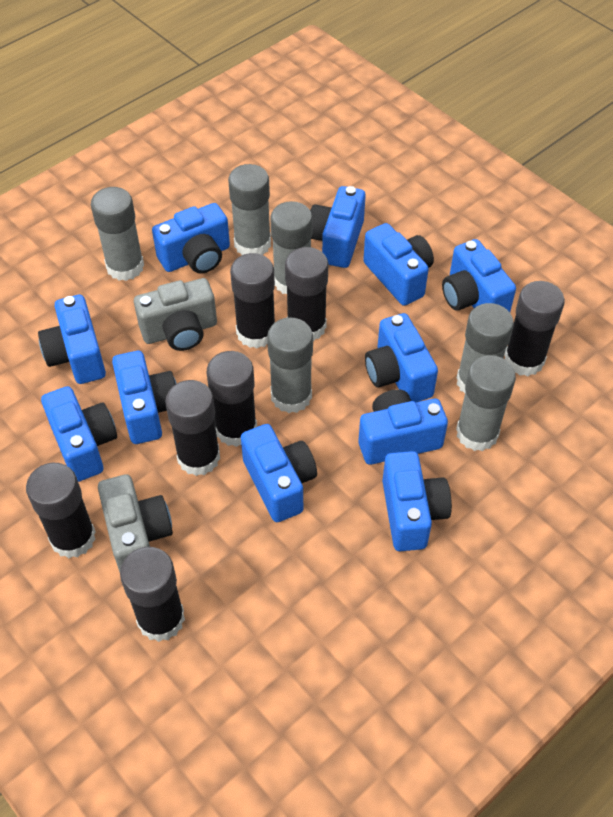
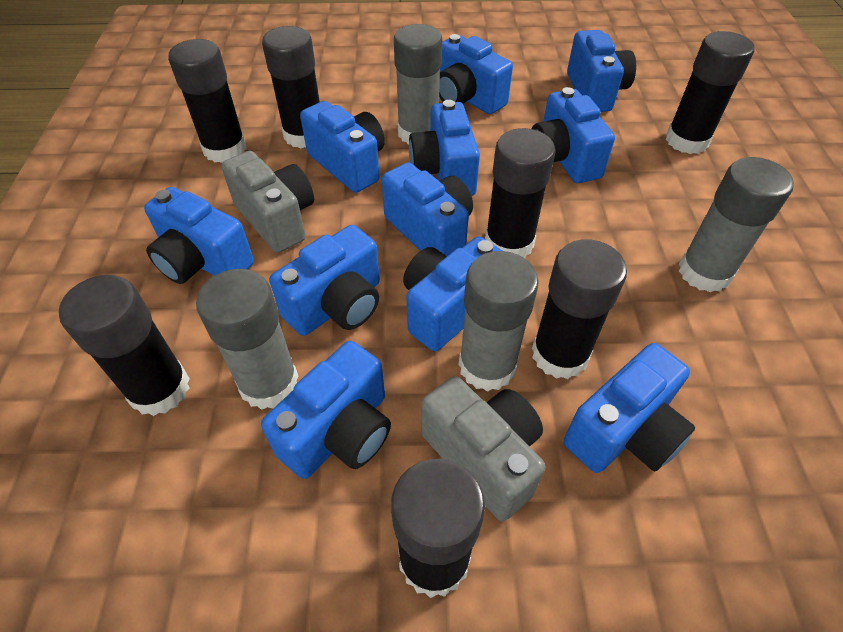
grey glue stick: 6 -> 4

